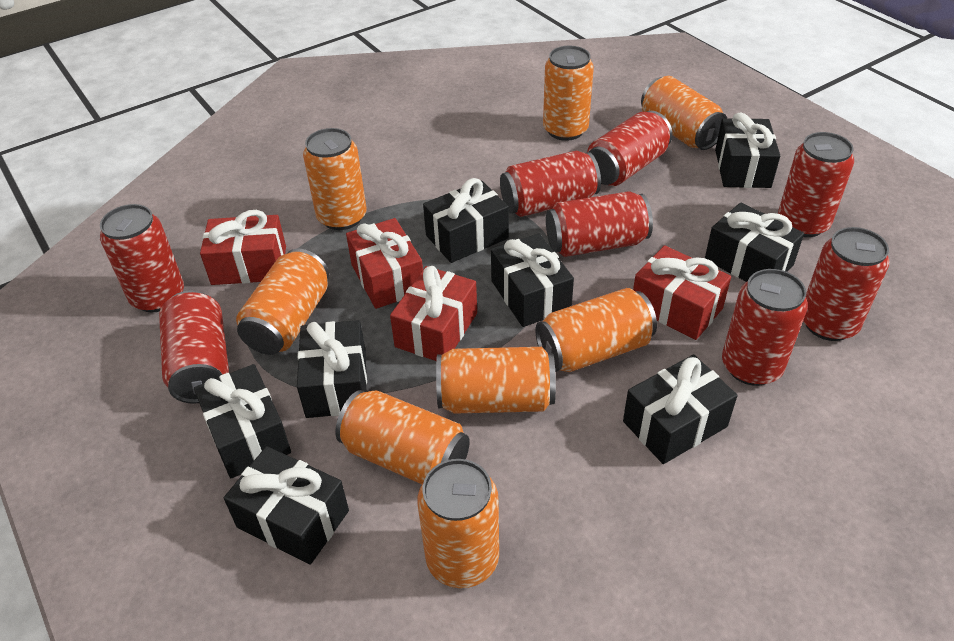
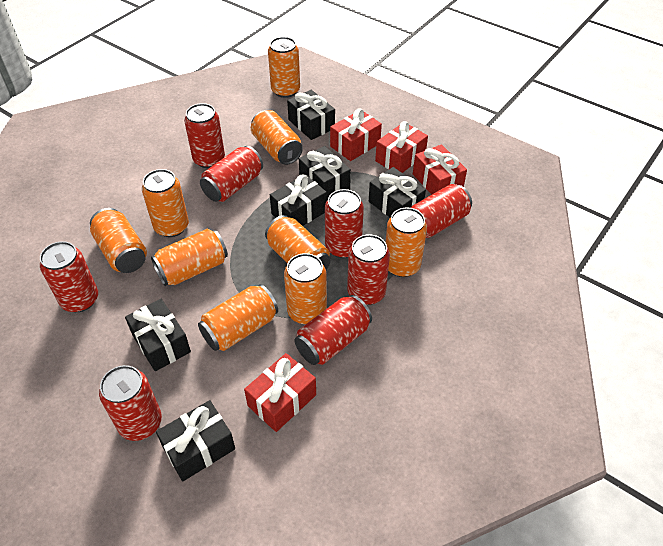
black gift: 8 -> 6
orange can: 8 -> 9

